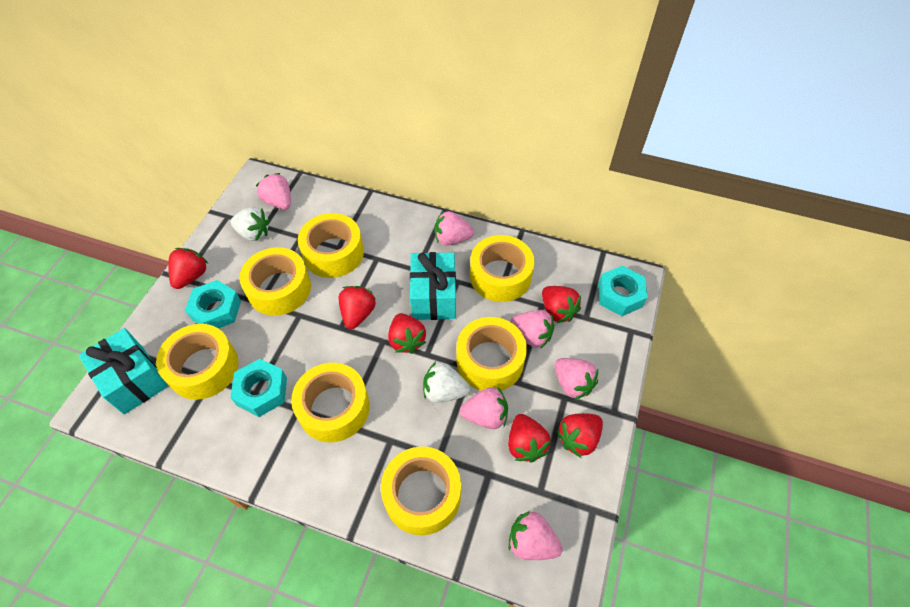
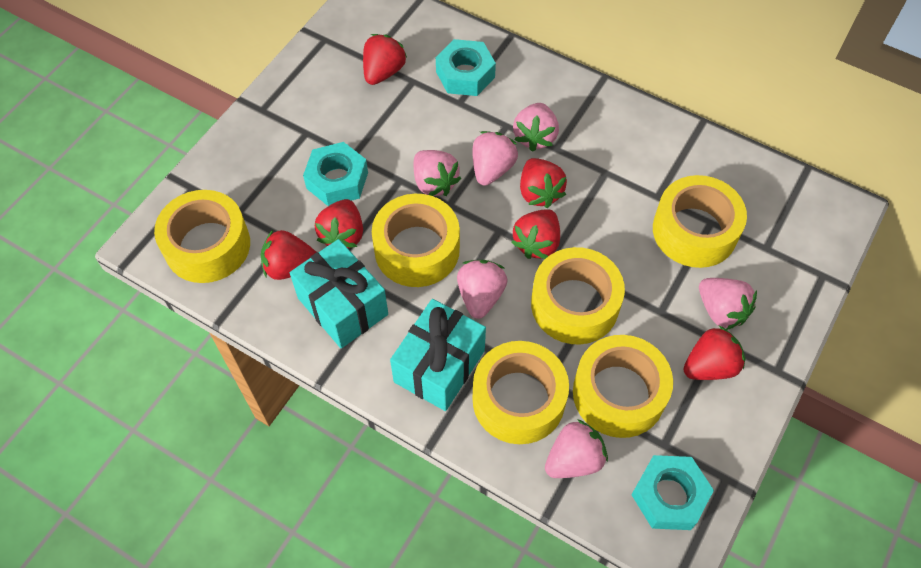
white strawberry: 2 -> 0
yellow tape: 7 -> 6

